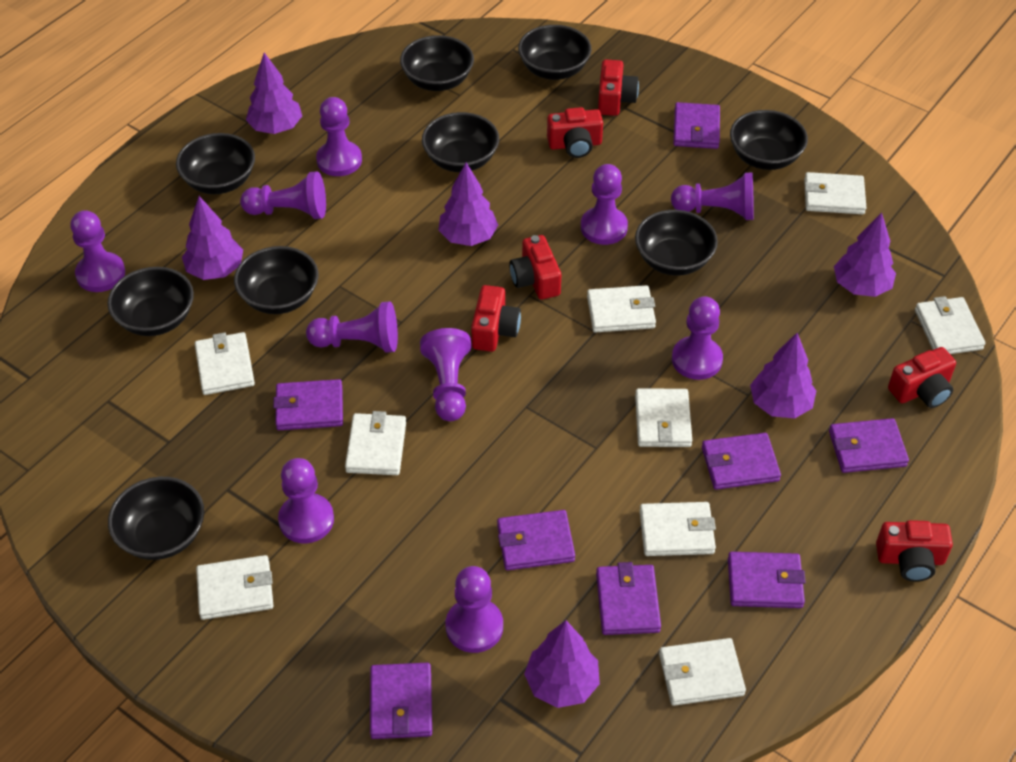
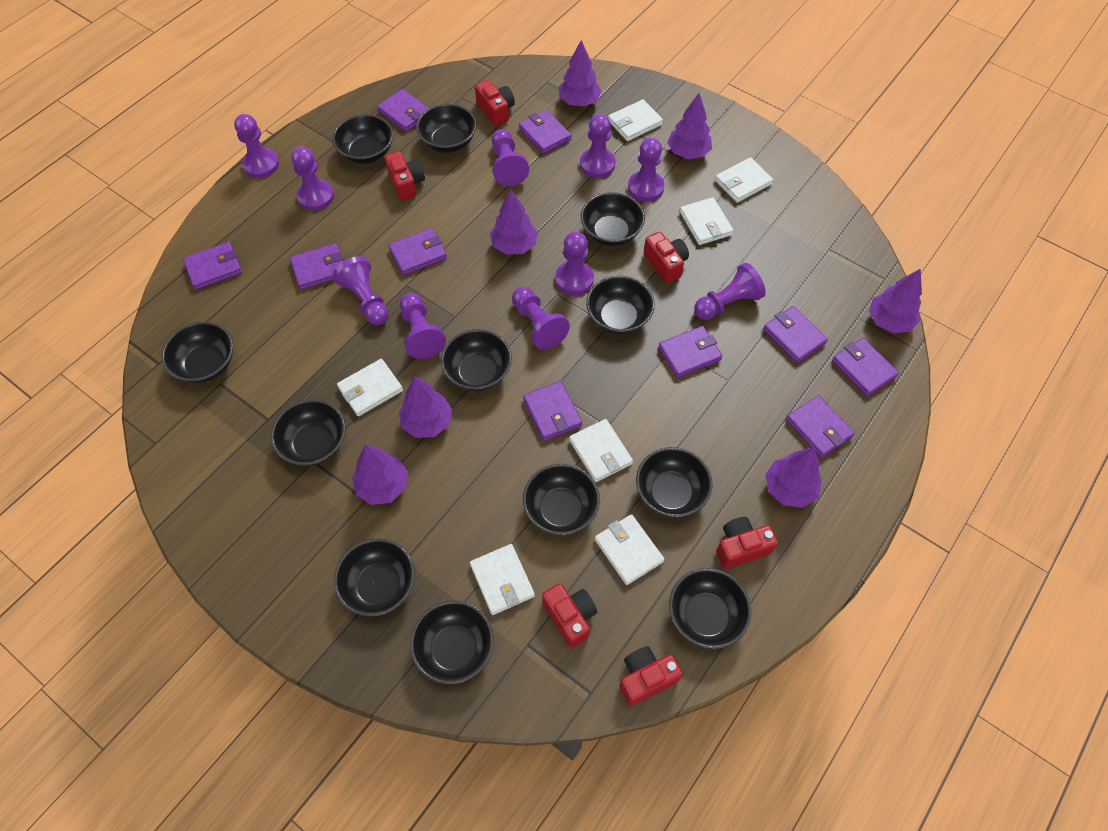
black bowl: 9 -> 12
purple tree: 6 -> 7
purple wallet: 8 -> 10
white wallet: 9 -> 7

